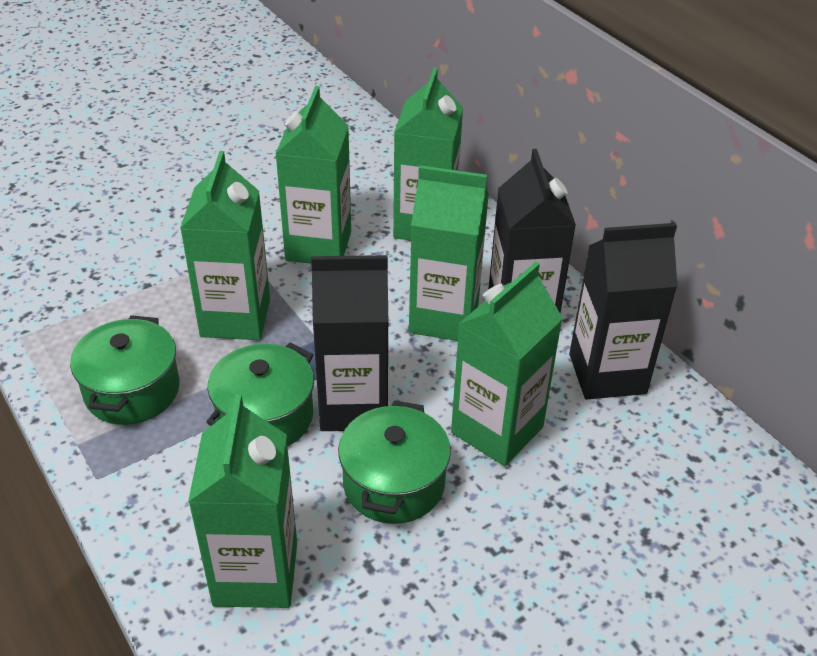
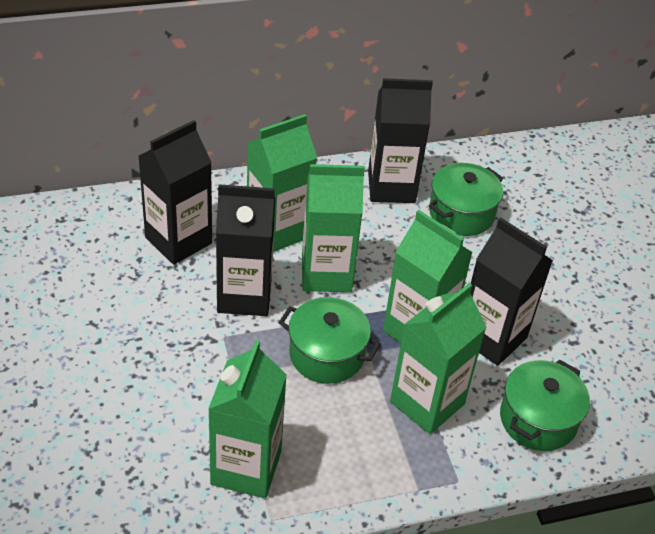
black carton: 3 -> 4
green carton: 6 -> 5

